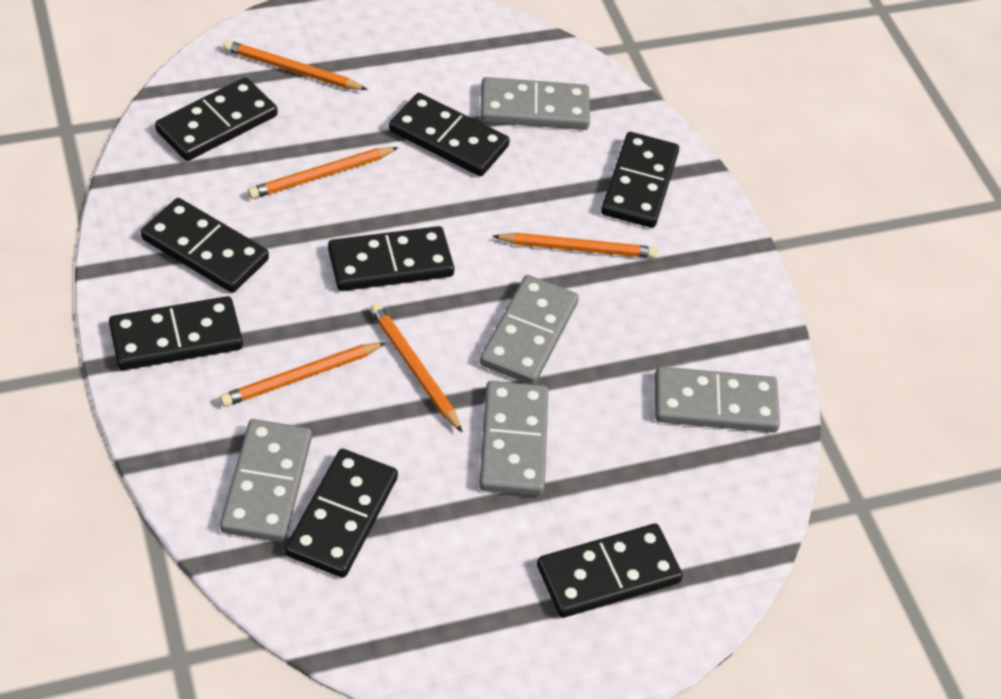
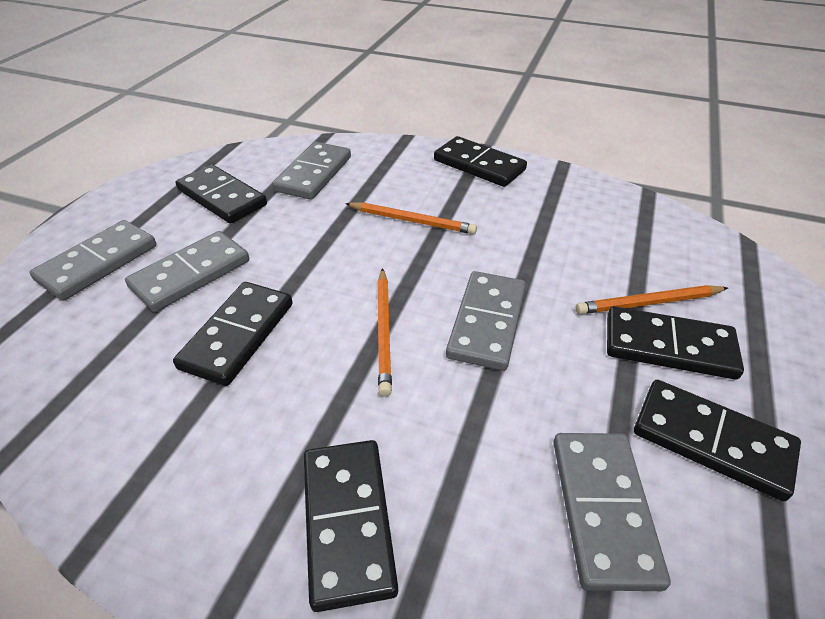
black domino: 8 -> 6
orange pencil: 5 -> 3

